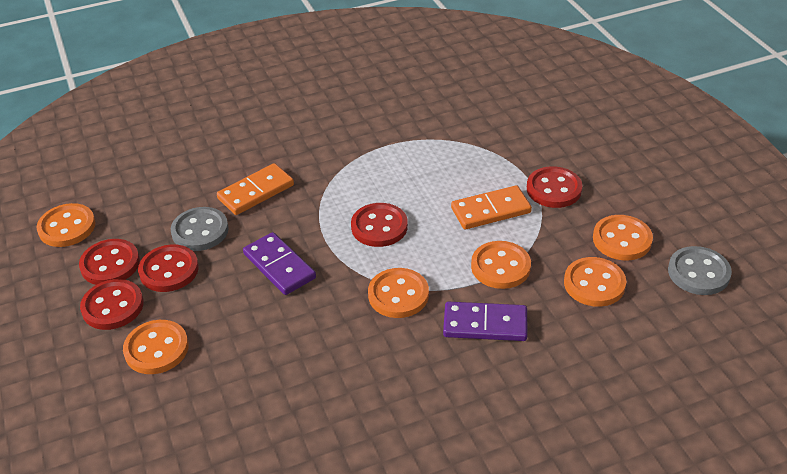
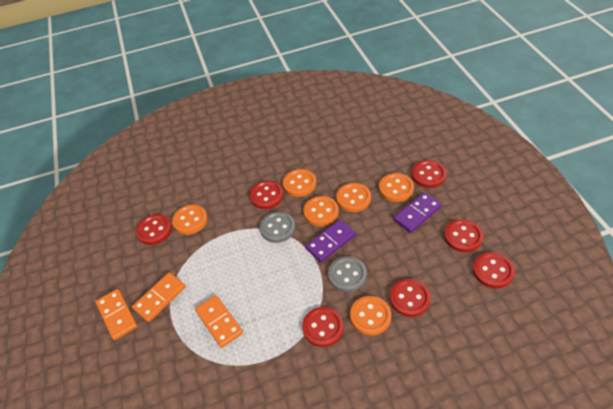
orange domino: 2 -> 3
red button: 5 -> 7

